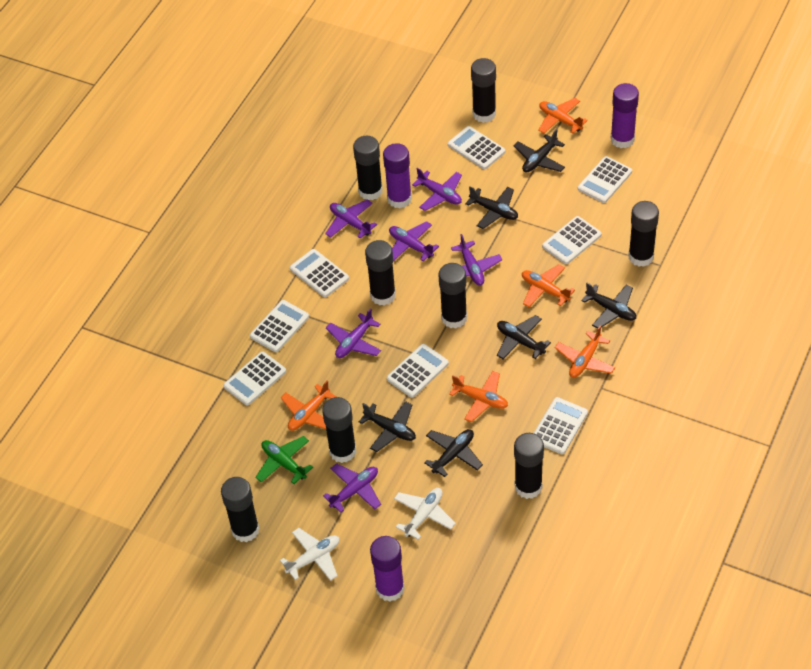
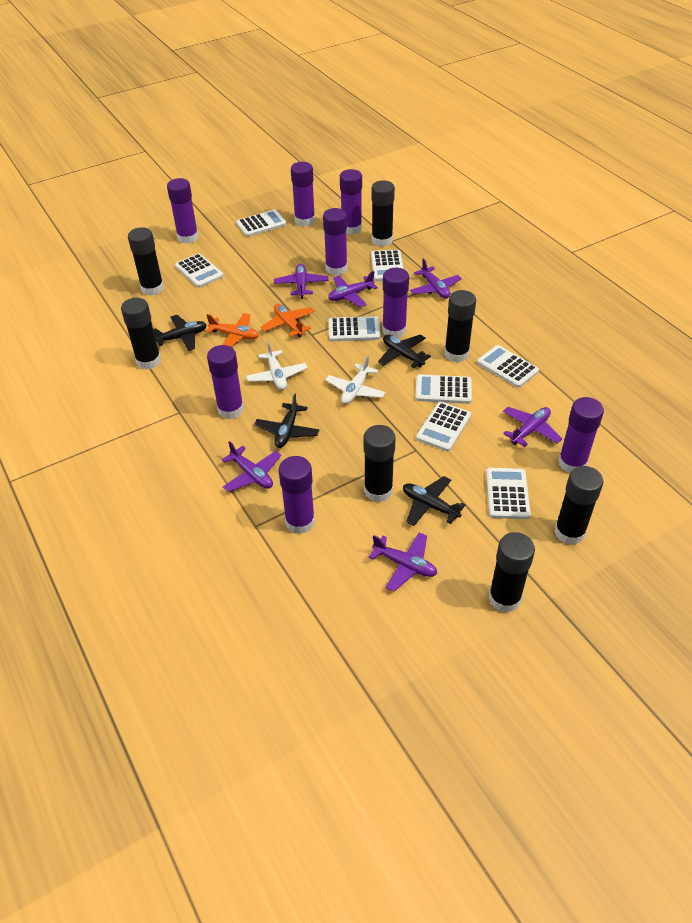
black glue stick: 8 -> 7
black plane: 6 -> 4
green plane: 1 -> 0
orange plane: 5 -> 2
purple glue stick: 3 -> 8

